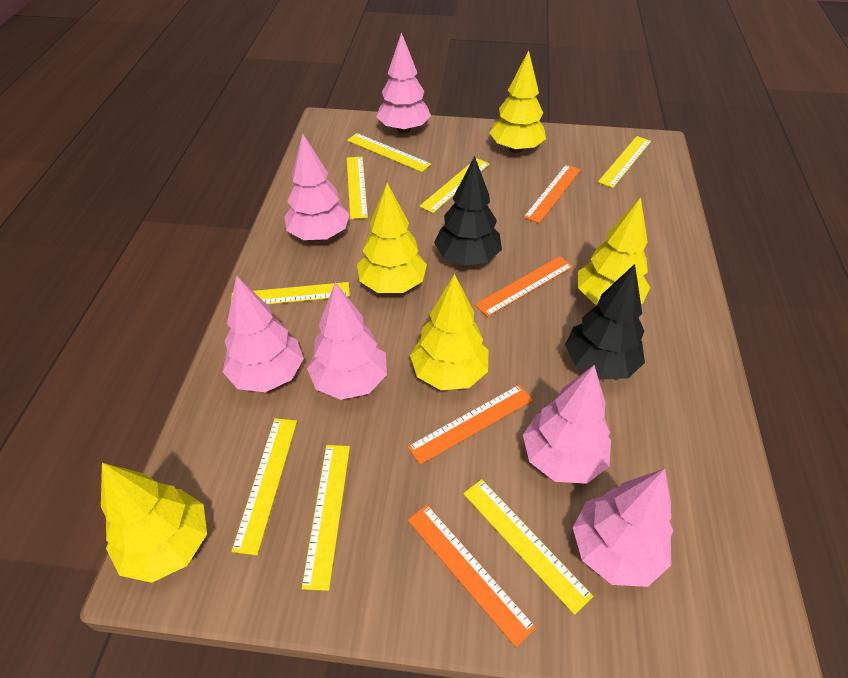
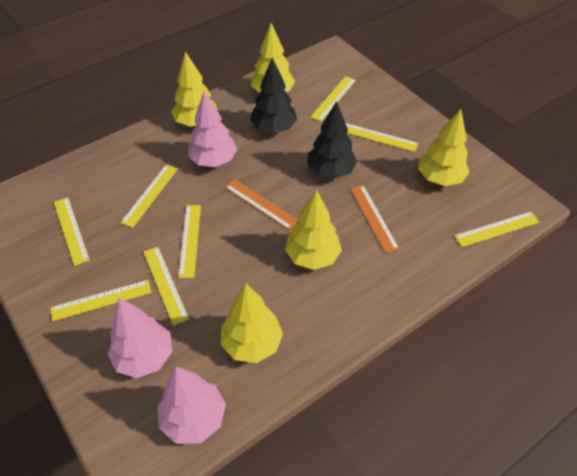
orange ruler: 4 -> 2
pink tree: 6 -> 3

